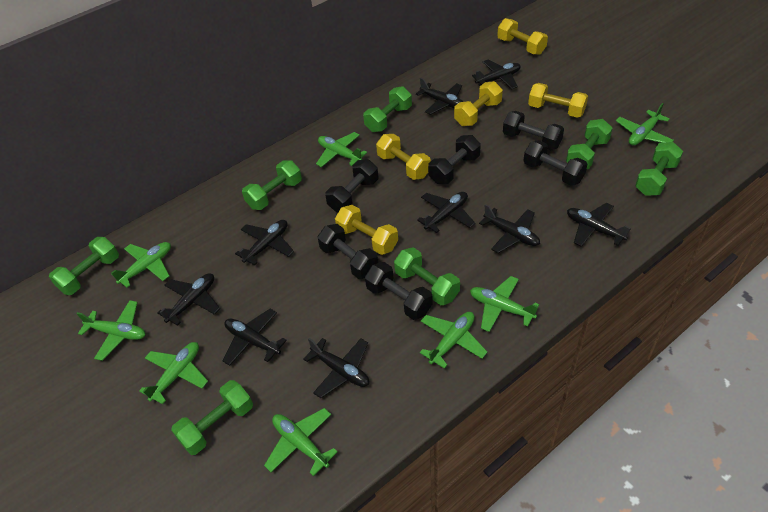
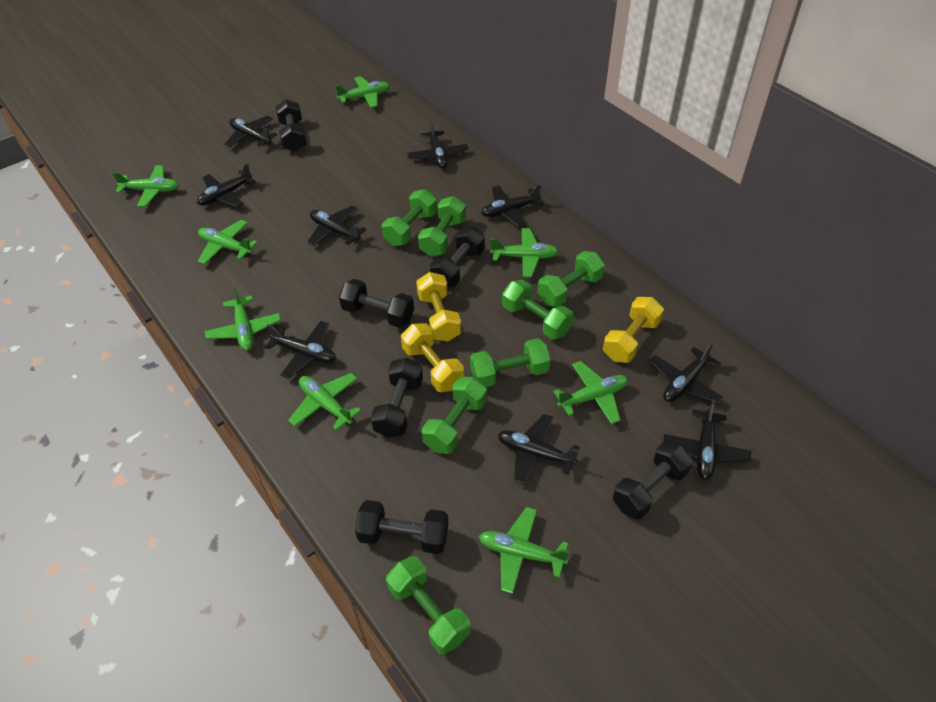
yellow dumbbell: 5 -> 3

